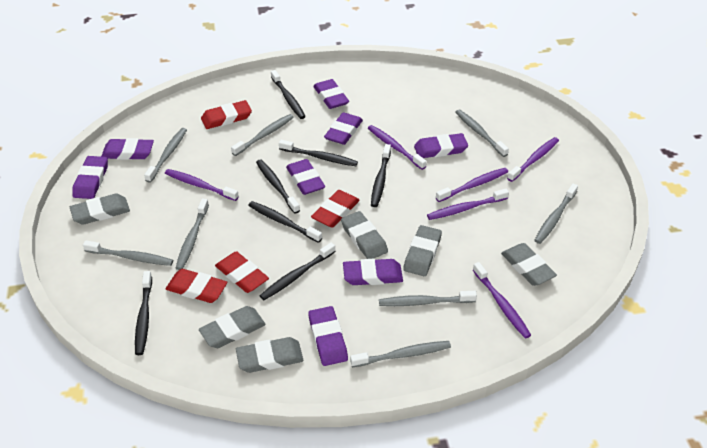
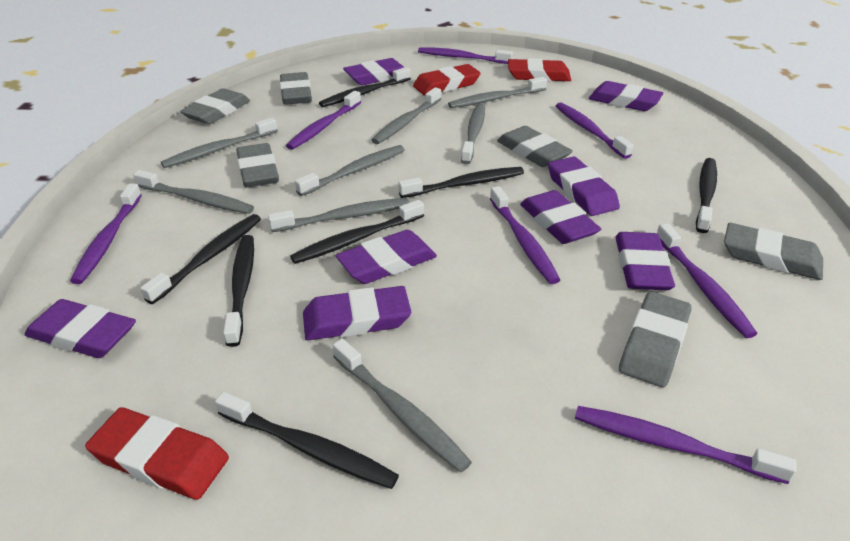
purple toothbrush: 6 -> 7
red eraser: 4 -> 3

